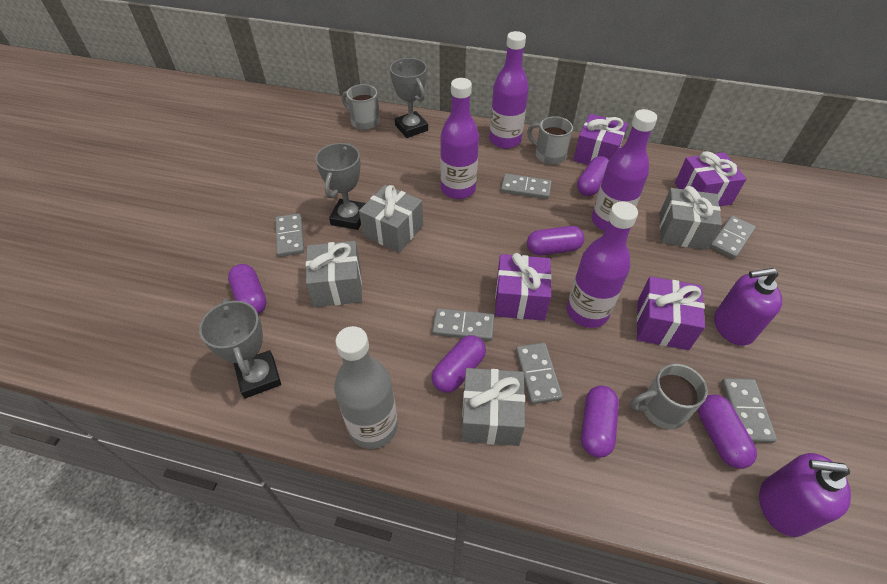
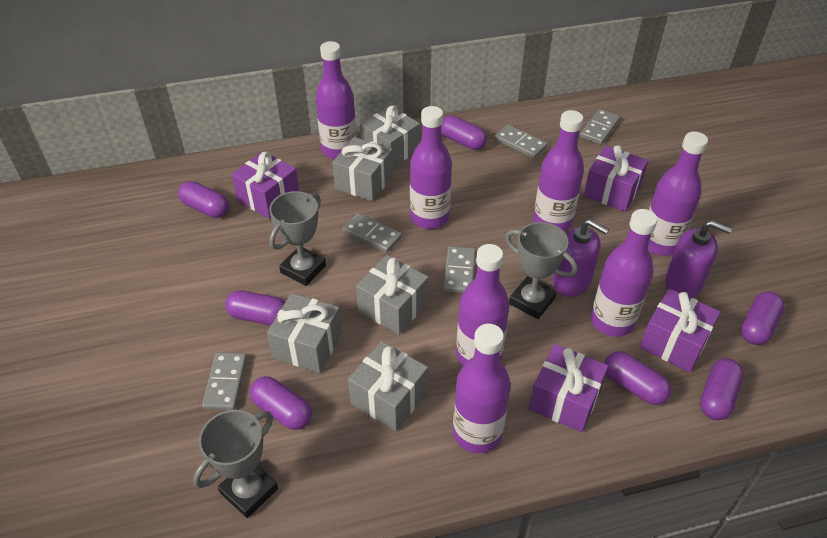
grey bottle: 1 -> 0
grey domino: 6 -> 5
grey gift: 4 -> 5
grey mug: 3 -> 0
purple bottle: 4 -> 7
purple capsule: 6 -> 7

